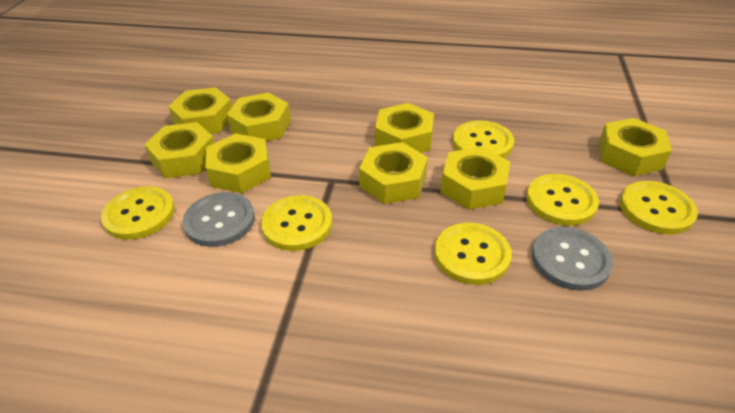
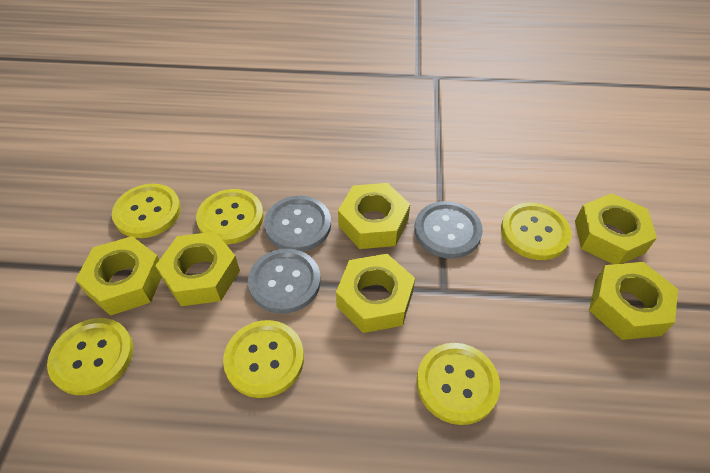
grey button: 2 -> 3
yellow nut: 8 -> 6

